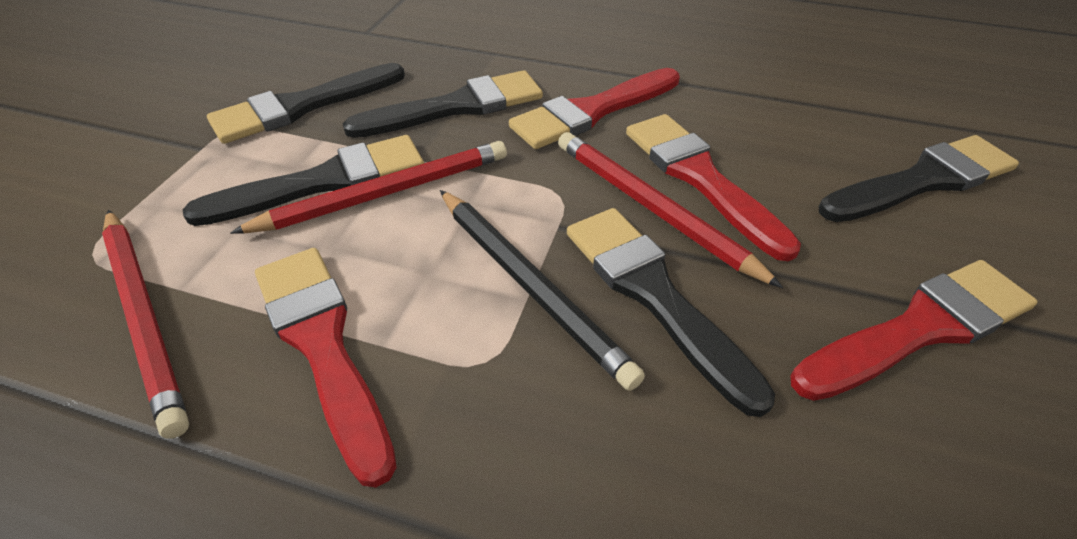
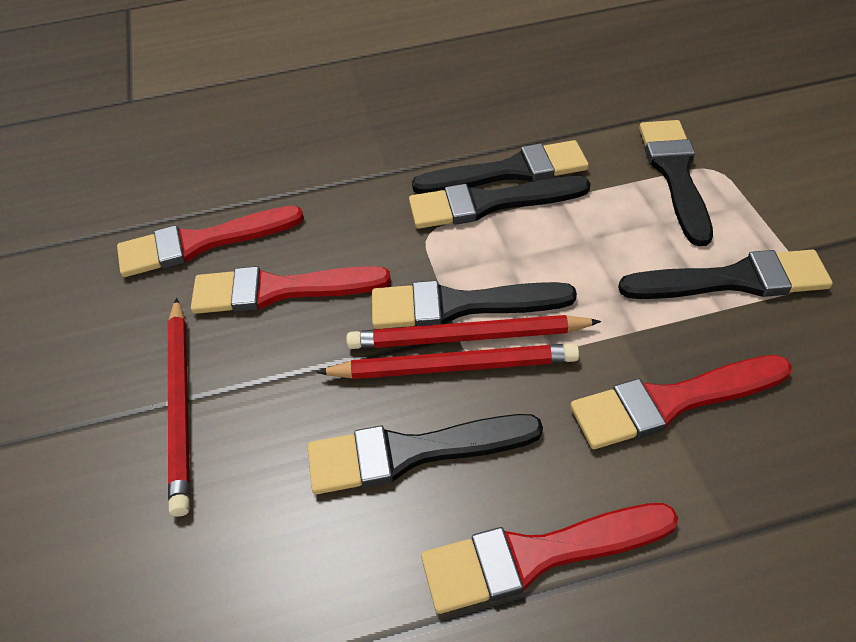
black brush: 5 -> 6
black pencil: 1 -> 0

